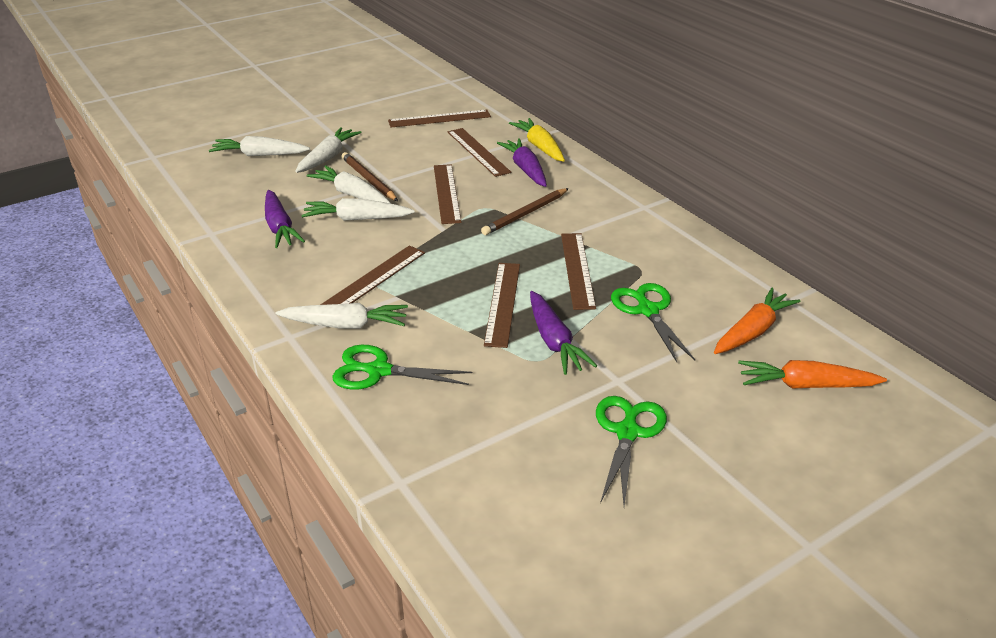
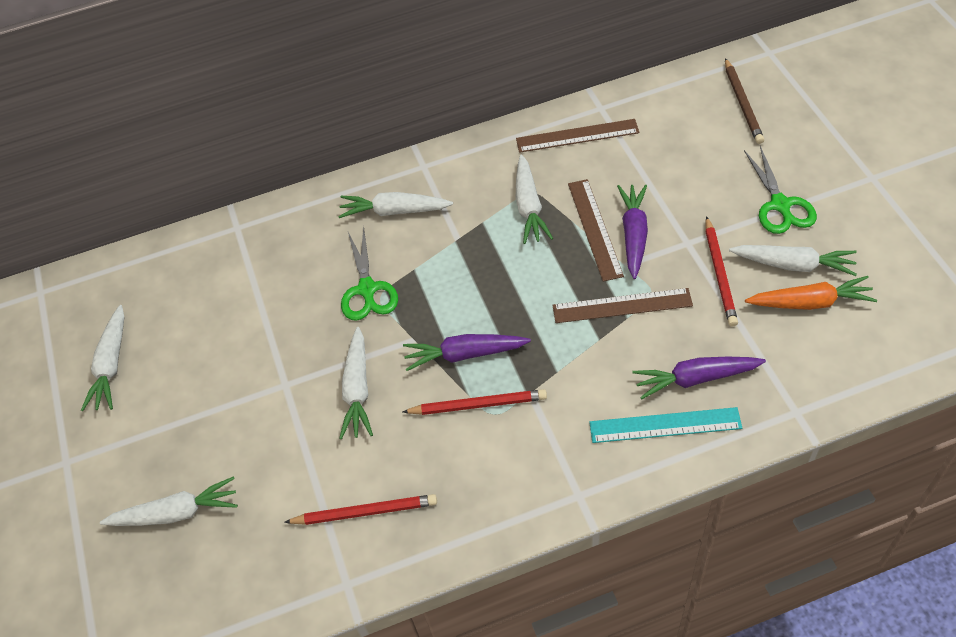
brown pencil: 2 -> 1
brown ruler: 6 -> 3
green scissors: 3 -> 2
orange carrot: 2 -> 1
red pencil: 0 -> 3
turquoise ruler: 0 -> 1
white carrot: 5 -> 6
yellow carrot: 1 -> 0

